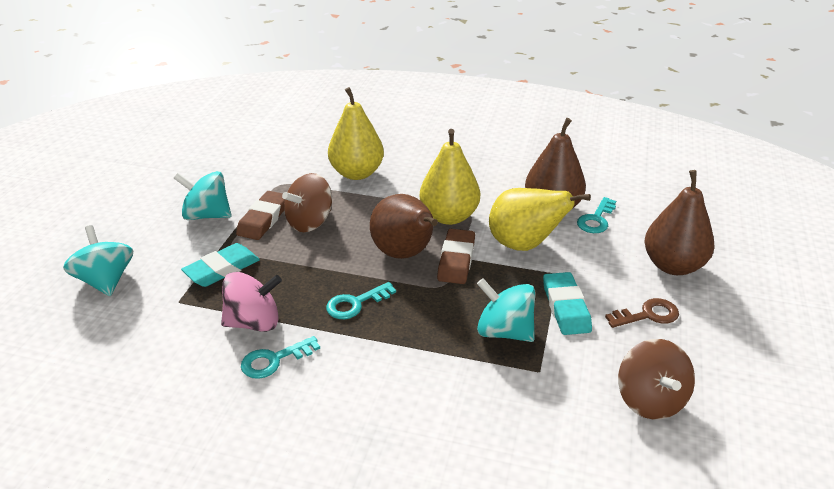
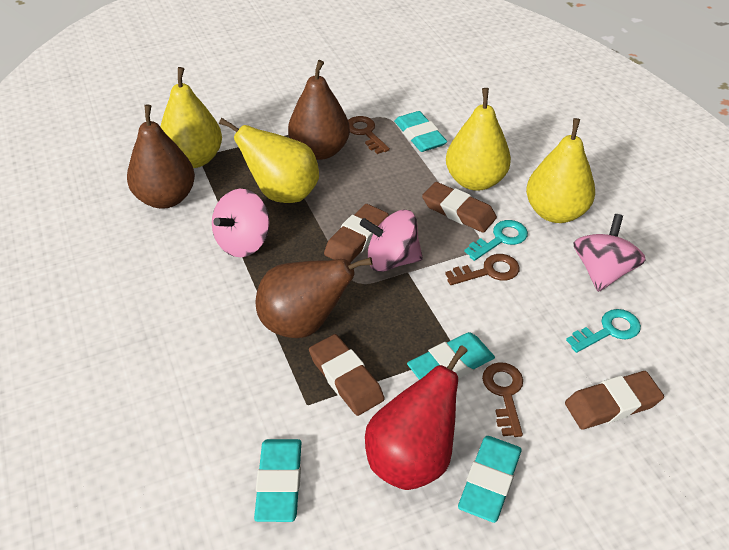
brown eraser: 2 -> 4
brown key: 1 -> 3
brown spinning top: 2 -> 0
pink spinning top: 1 -> 3
red pear: 0 -> 1
turquoise eraser: 2 -> 4
turquoise key: 3 -> 2
turquoise spinning top: 3 -> 0
yellow pear: 3 -> 4

